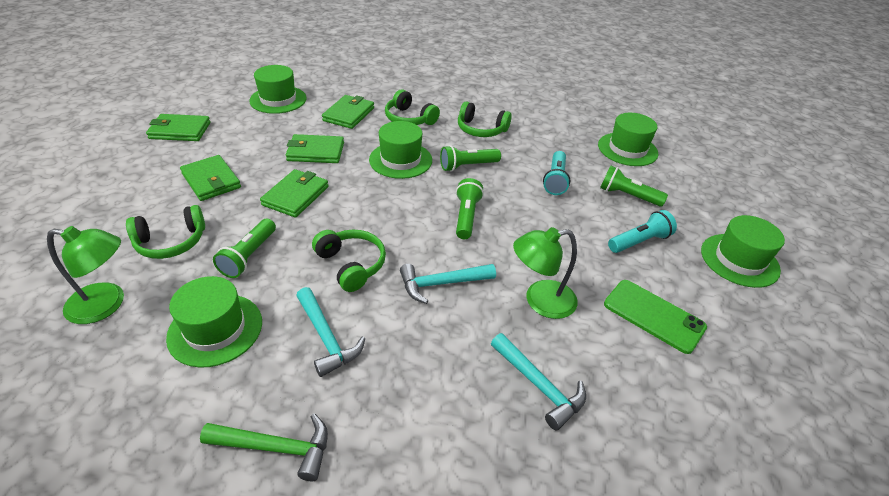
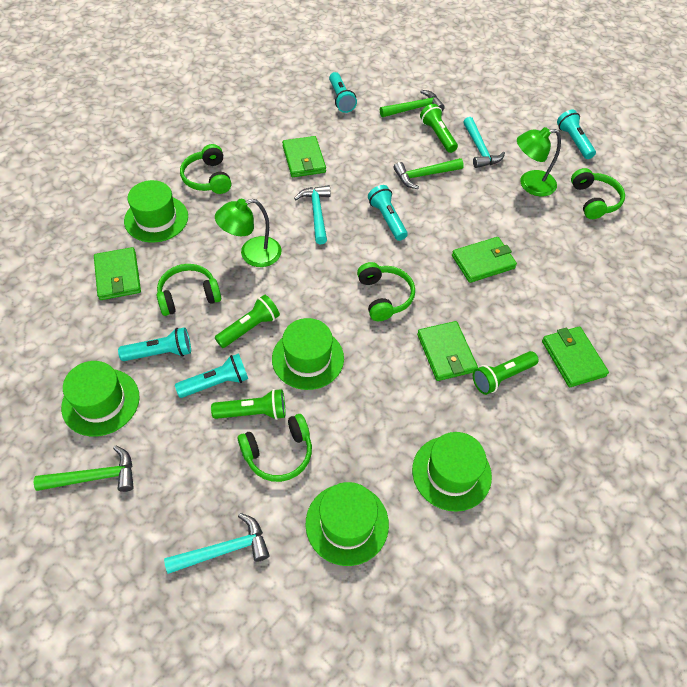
green hammer: 1 -> 3
green headphones: 4 -> 5
green phone: 1 -> 0
turquoise flashlight: 2 -> 5

